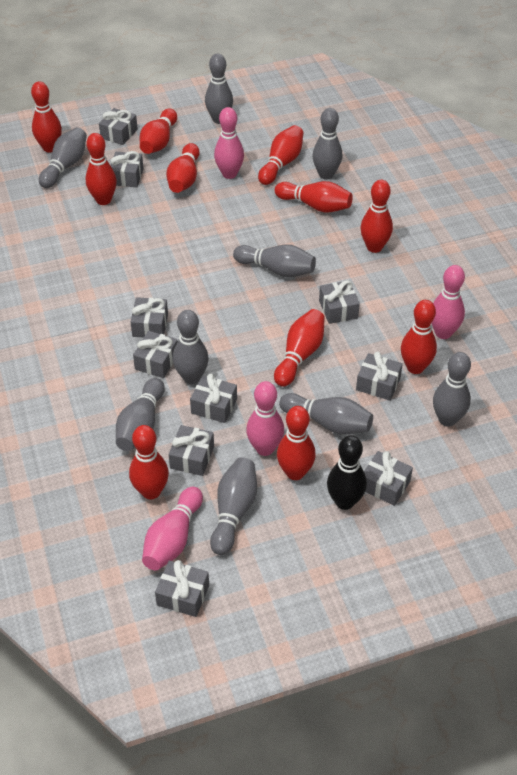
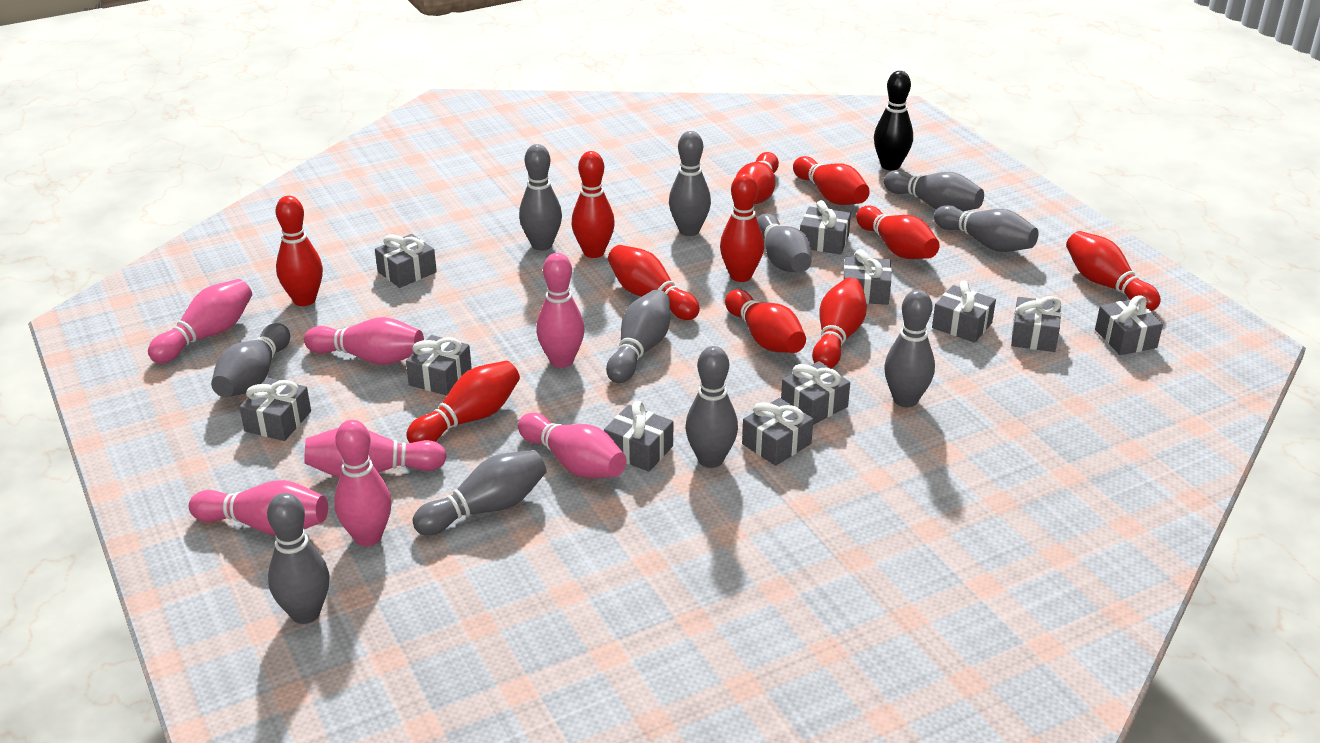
grey bowling pin: 9 -> 11
grey gift: 10 -> 11
pink bowling pin: 4 -> 7

